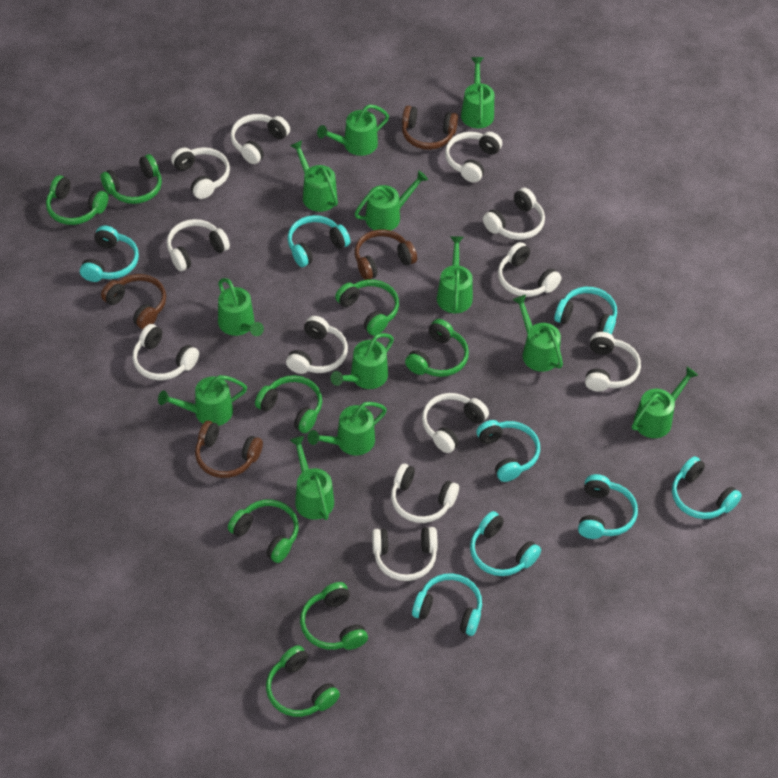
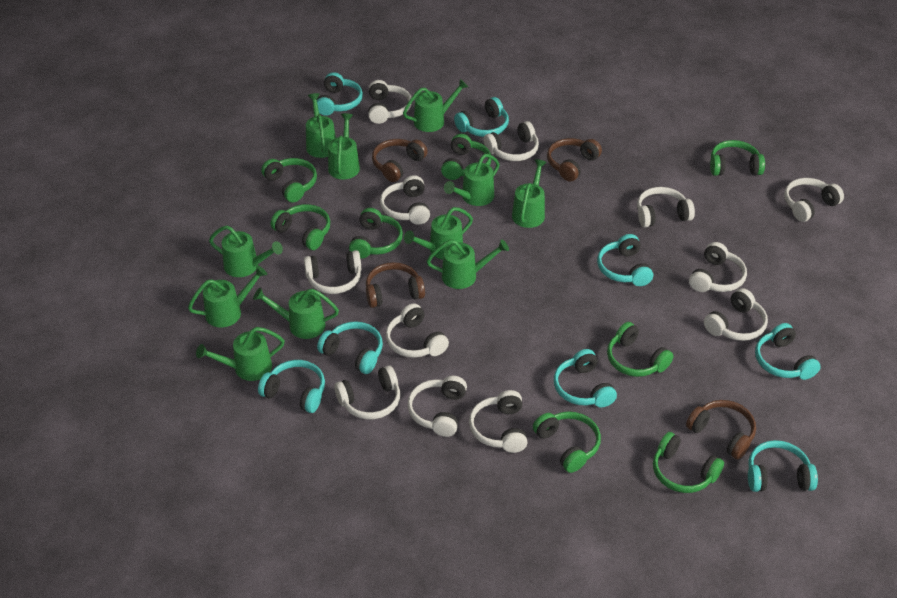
green watering can: 12 -> 11

